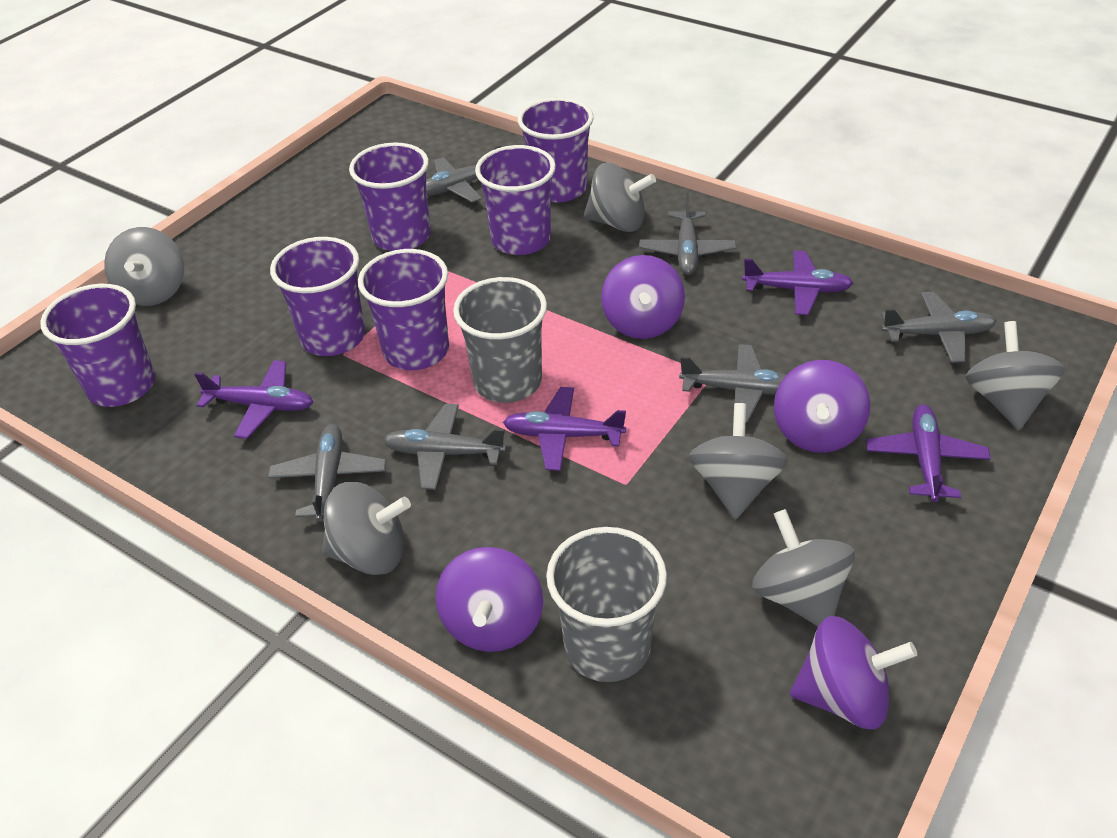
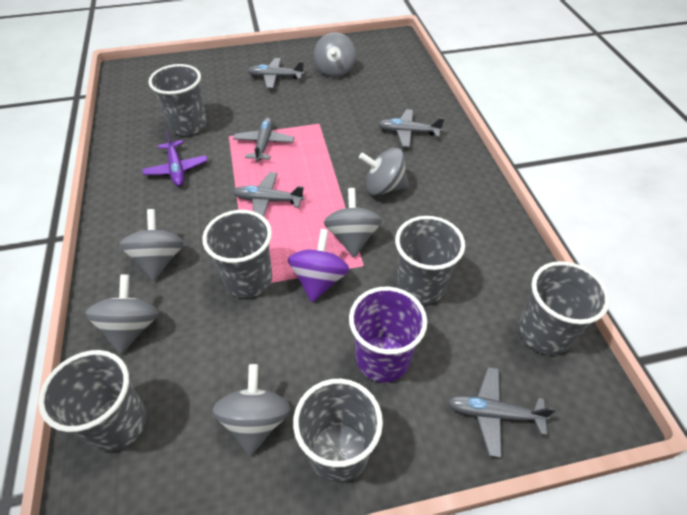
grey cup: 2 -> 6
grey plane: 6 -> 5
purple cup: 6 -> 1
purple plane: 4 -> 1
purple spinning top: 4 -> 1

